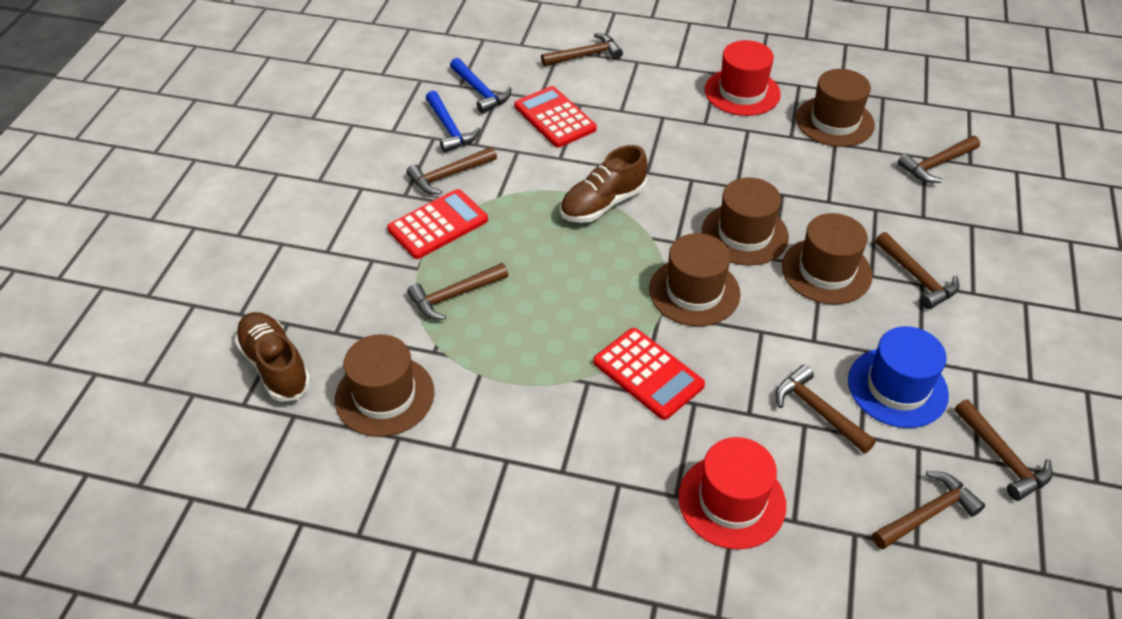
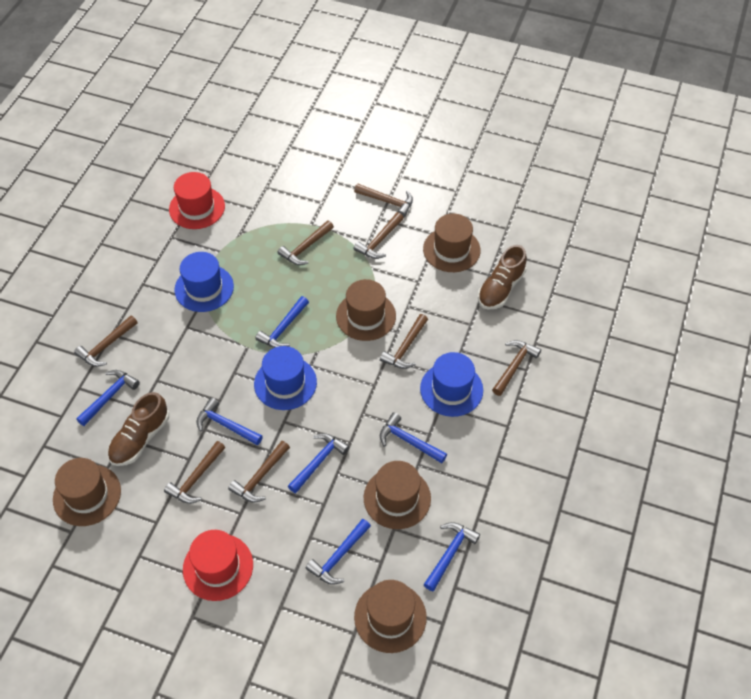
blue hammer: 2 -> 7
blue hat: 1 -> 3
red calculator: 3 -> 0

